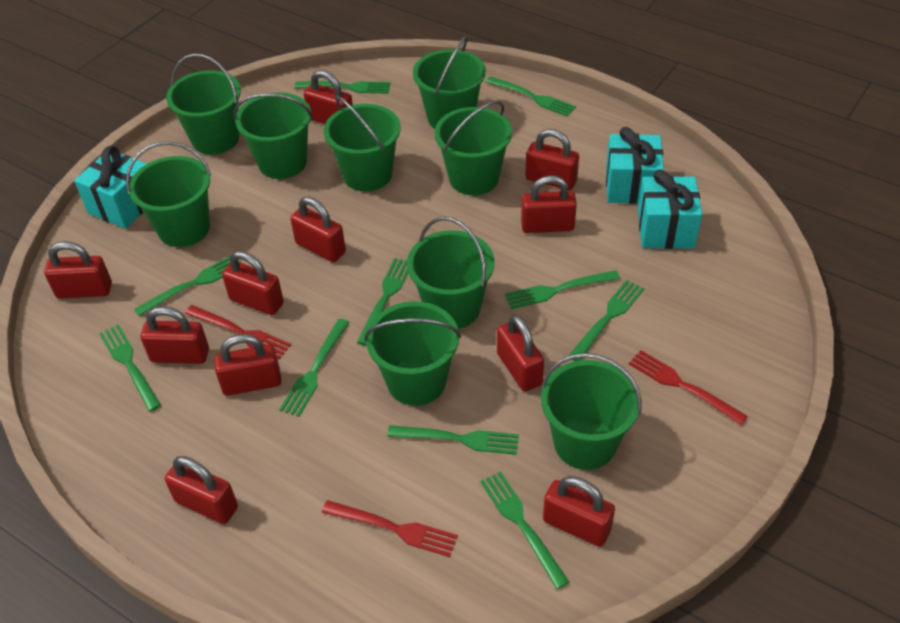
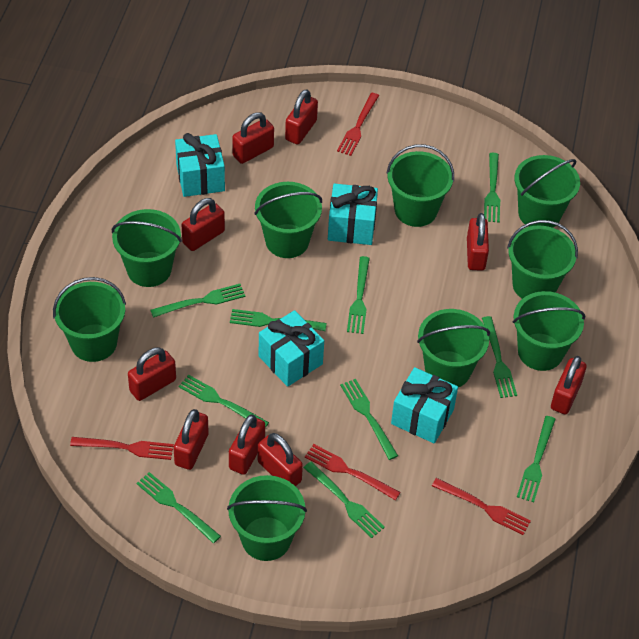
red fork: 3 -> 4
red padlock: 11 -> 9
turquoise gift: 3 -> 4

